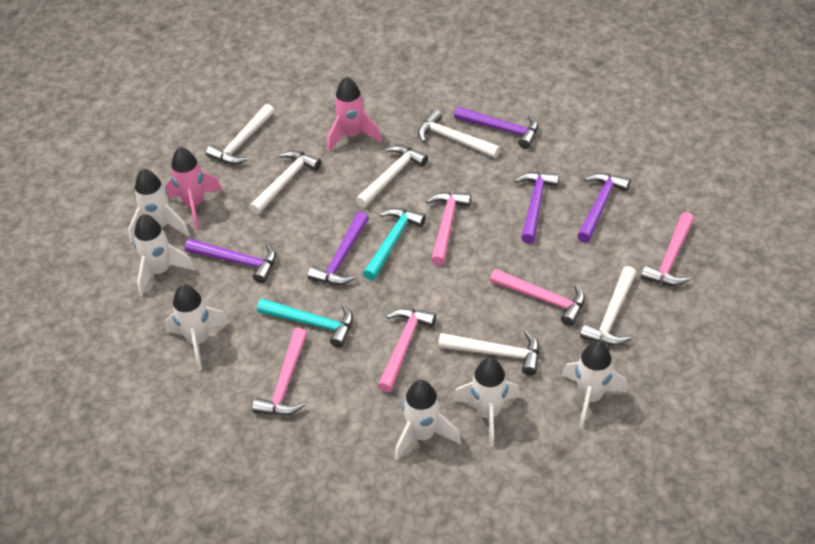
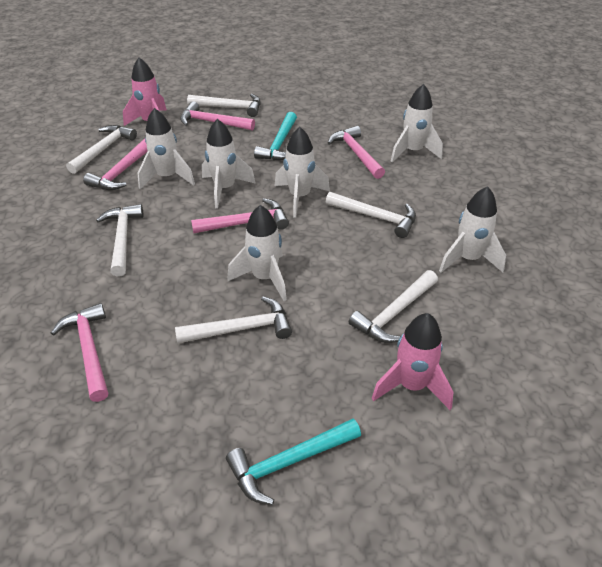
purple hammer: 5 -> 0

